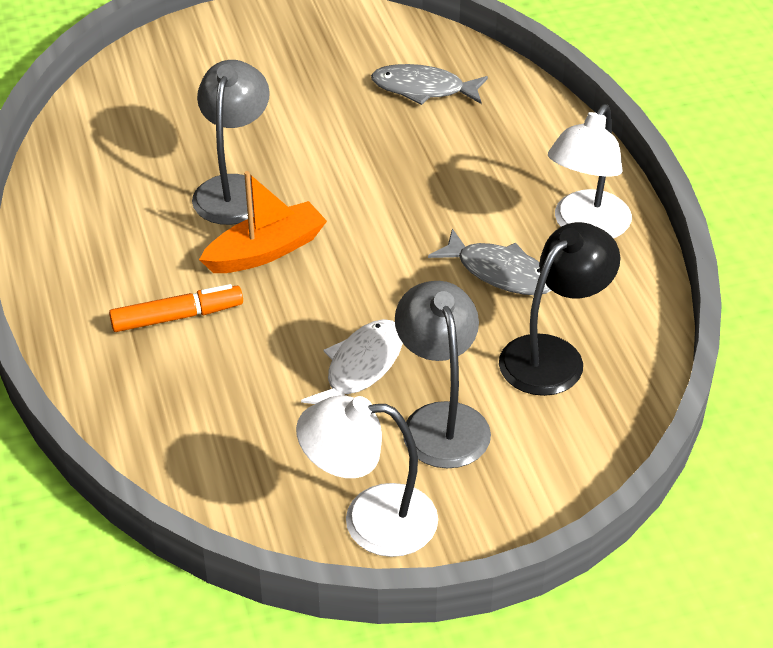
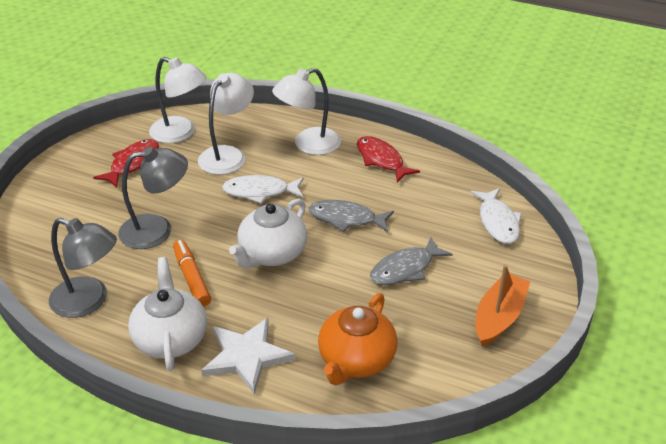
black lamp: 1 -> 0
orange teapot: 0 -> 1
red fish: 0 -> 2
white fish: 1 -> 2
white lamp: 2 -> 3
white star: 0 -> 1
white teapot: 0 -> 2

